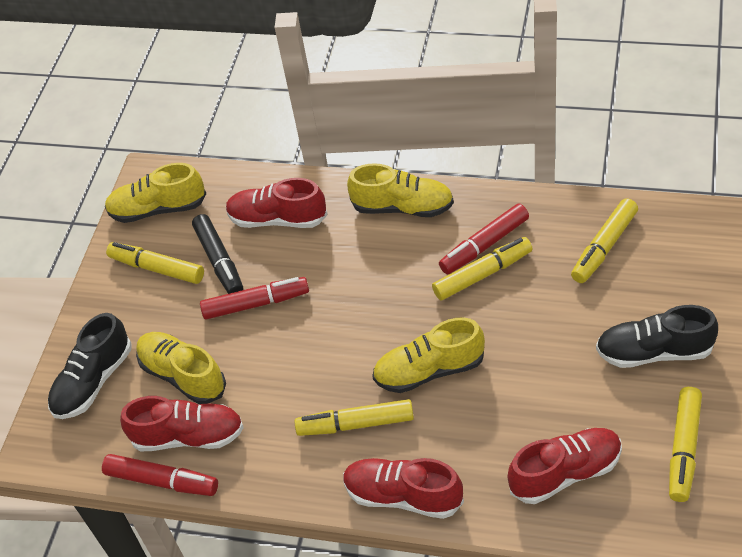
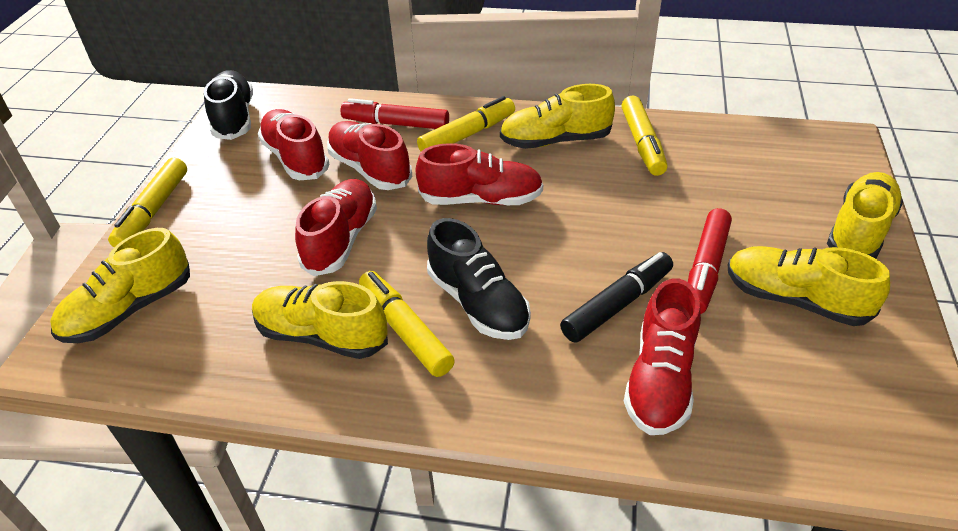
red marker: 3 -> 2
red shoe: 4 -> 5
yellow marker: 5 -> 4
yellow shoe: 4 -> 5

